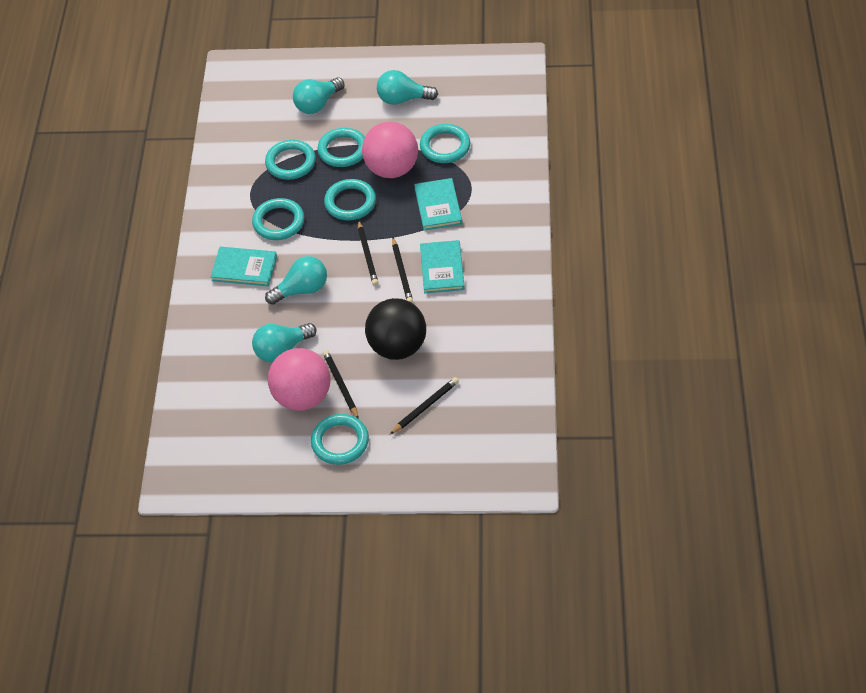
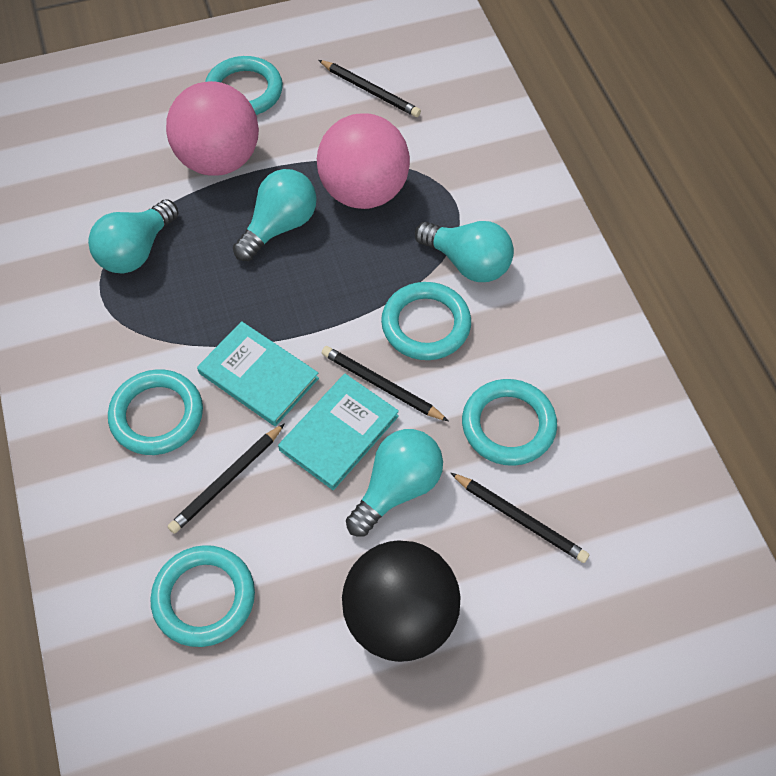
turquoise book: 3 -> 2
turquoise ring: 6 -> 5

